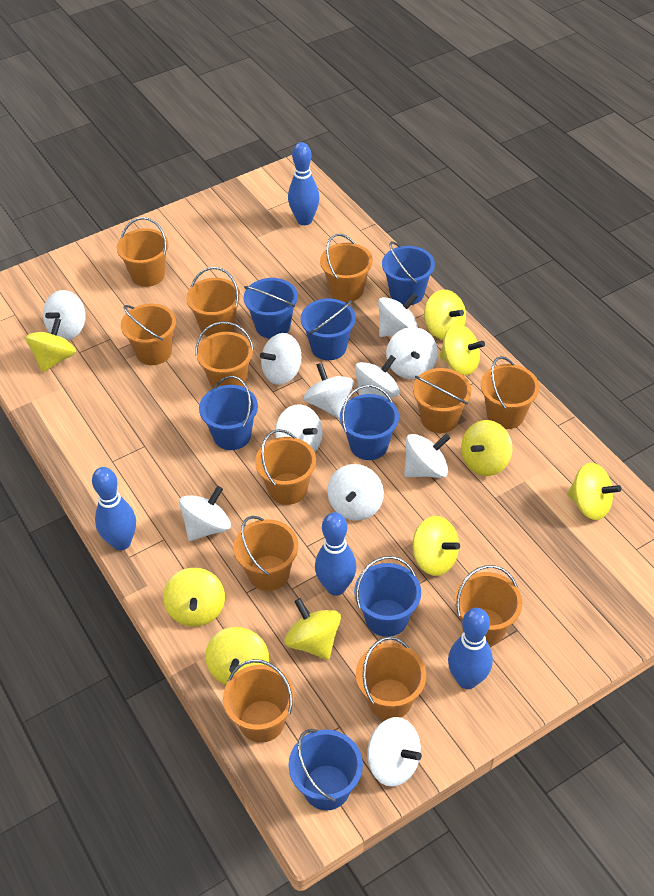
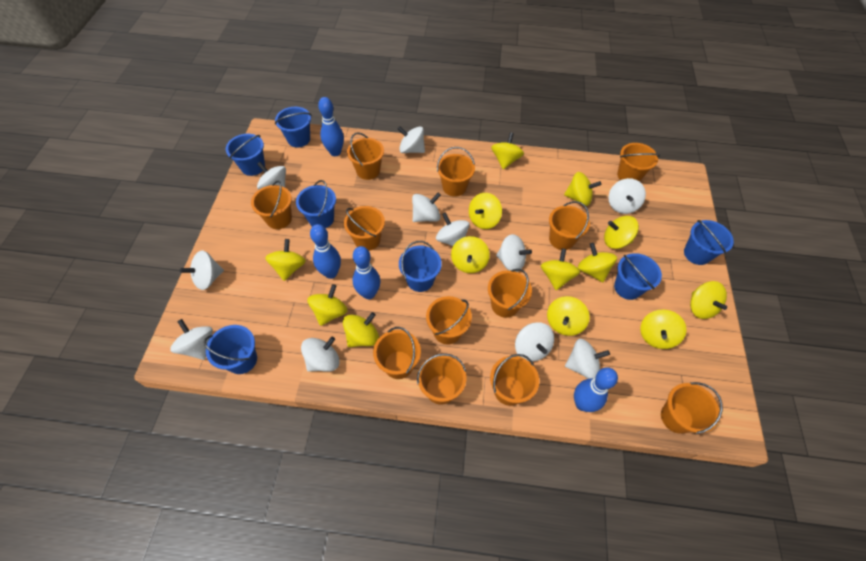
yellow spinning top: 9 -> 13

